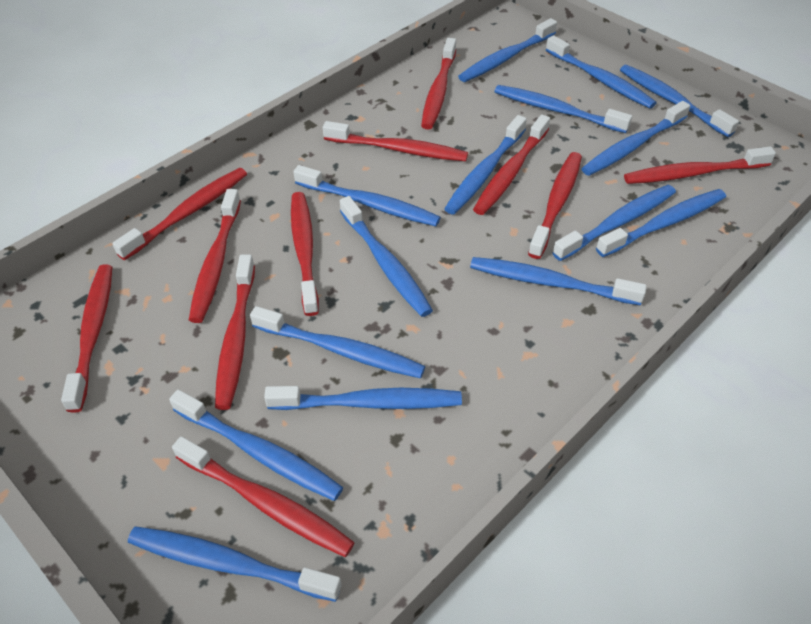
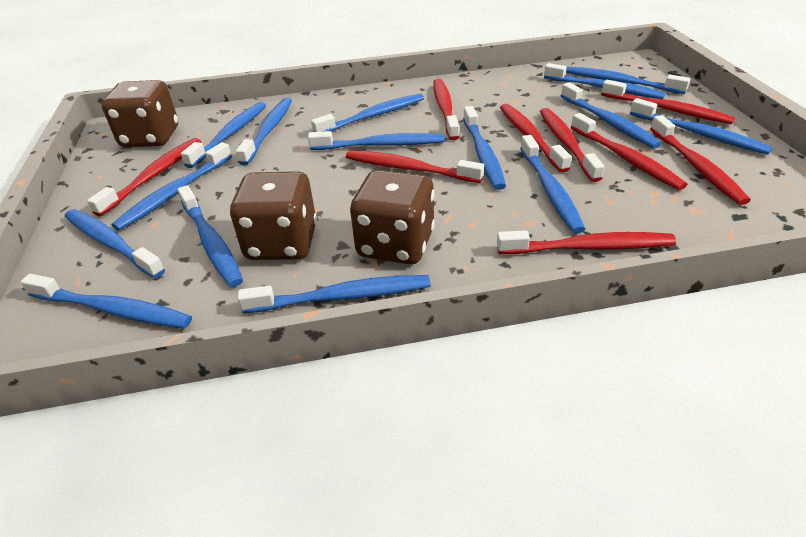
brown dice: 0 -> 3
red toothbrush: 11 -> 9

